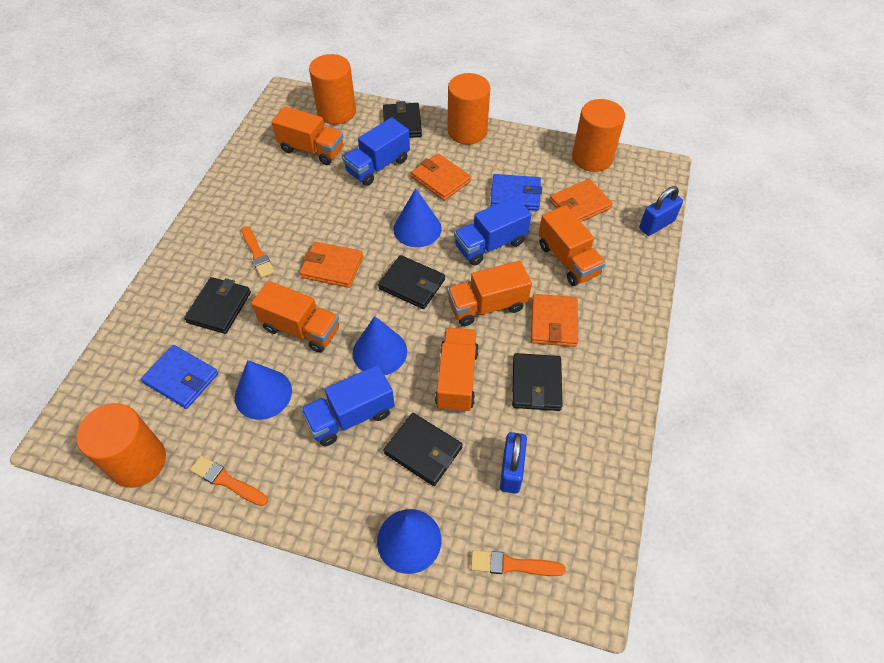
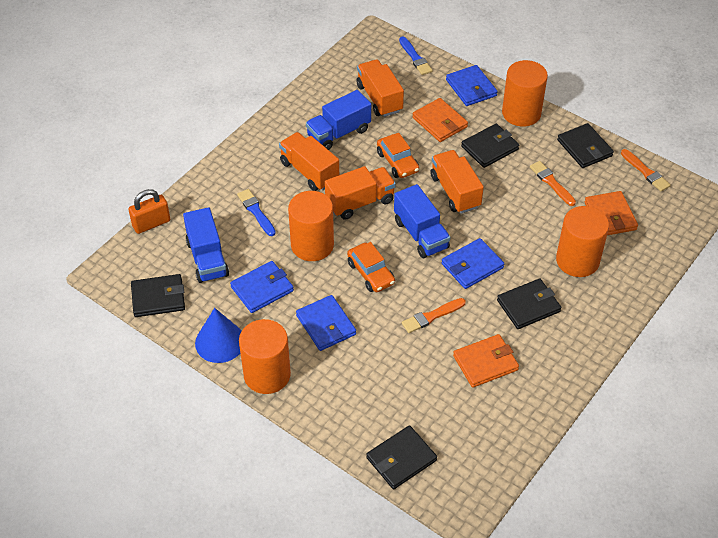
blue brush: 0 -> 2
blue cone: 4 -> 1
blue padlock: 2 -> 0
blue wallet: 2 -> 4
orange car: 0 -> 2
orange padlock: 0 -> 1
orange truck: 5 -> 4
orange wallet: 4 -> 3

